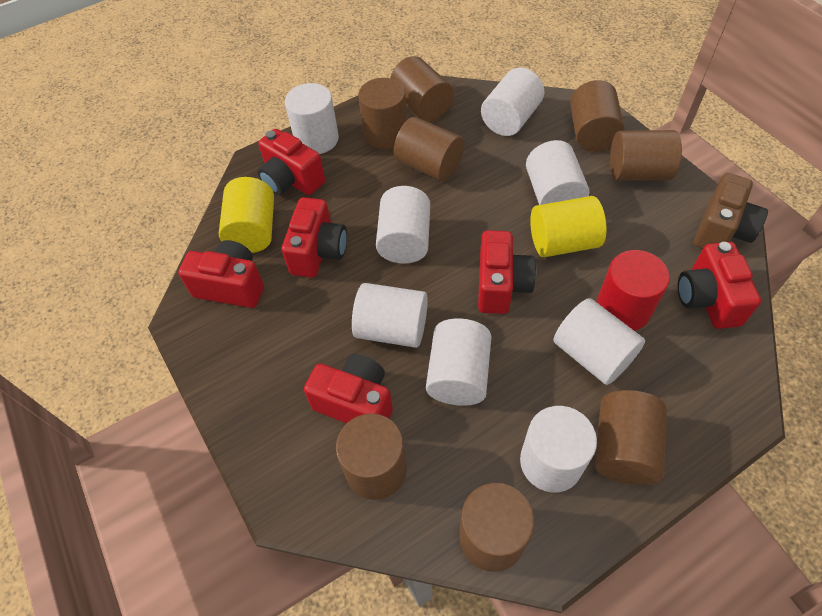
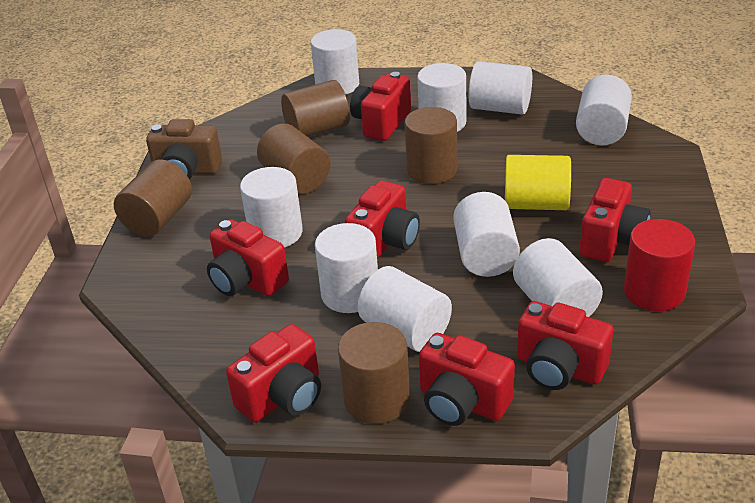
brown cylinder: 8 -> 5
red camera: 6 -> 7
white cylinder: 8 -> 9
yellow cylinder: 2 -> 1

